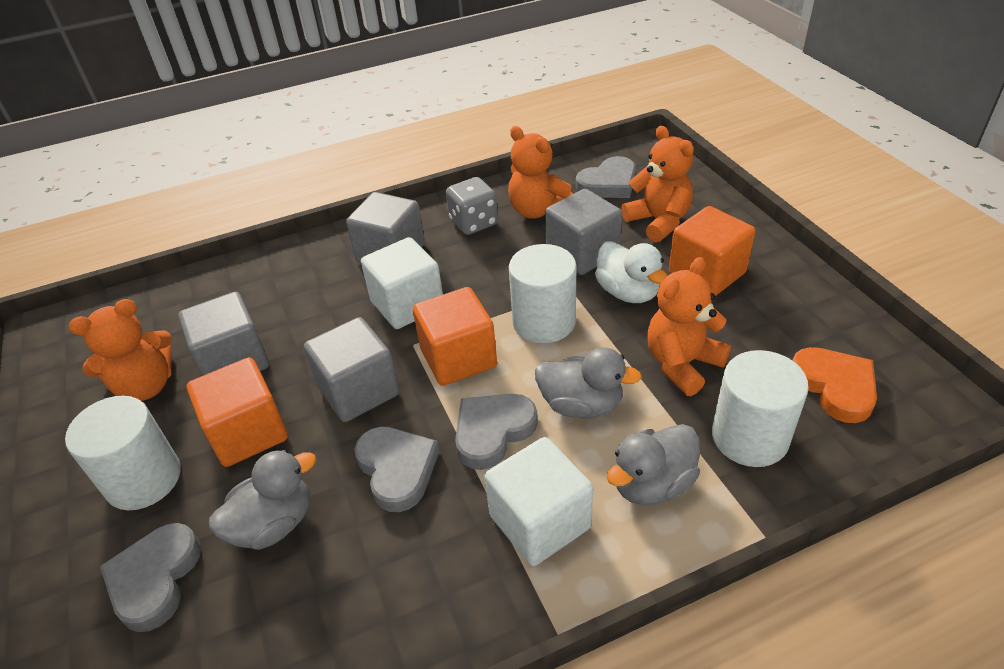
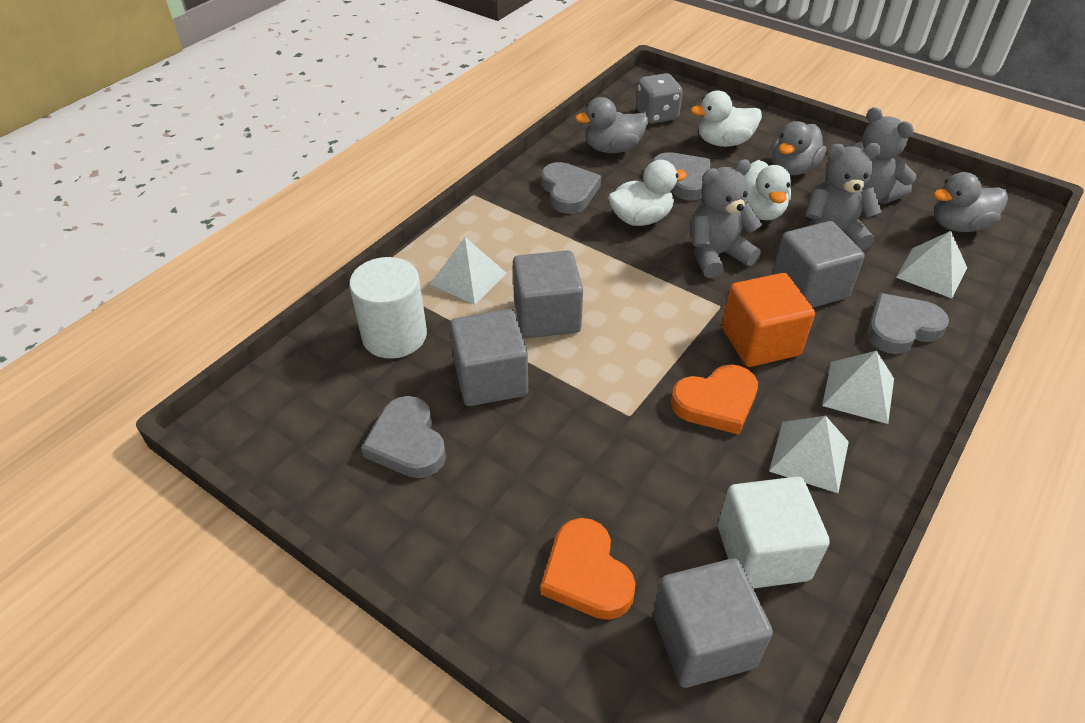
grey teddy bear: 0 -> 3
orange cube: 3 -> 1
orange heart: 1 -> 2
orange teddy bear: 4 -> 0
white cube: 2 -> 1
white cylinder: 3 -> 1
white duck: 1 -> 3
white pyramid: 0 -> 4

